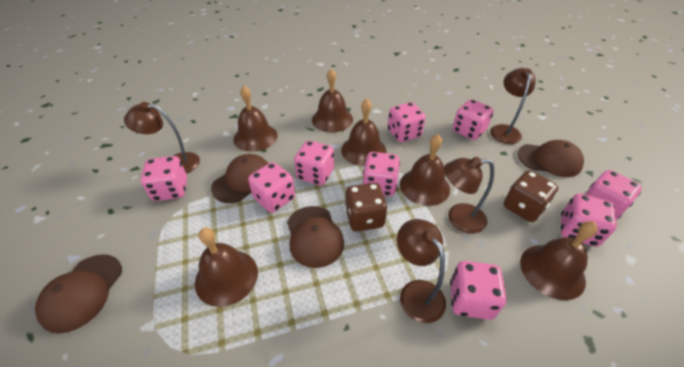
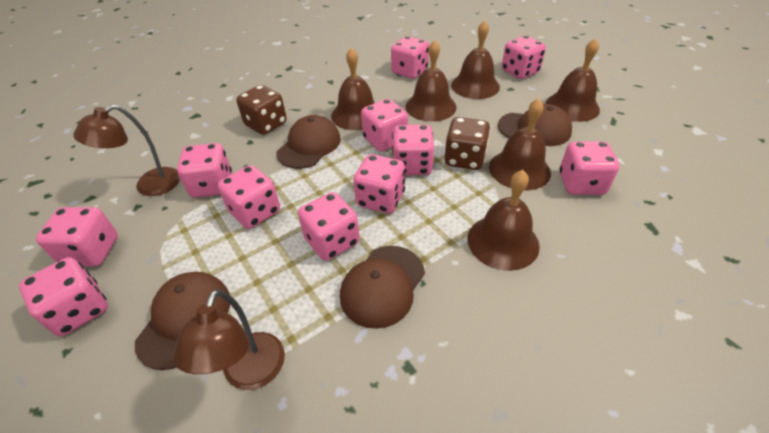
brown lamp: 4 -> 2
pink dice: 9 -> 11

